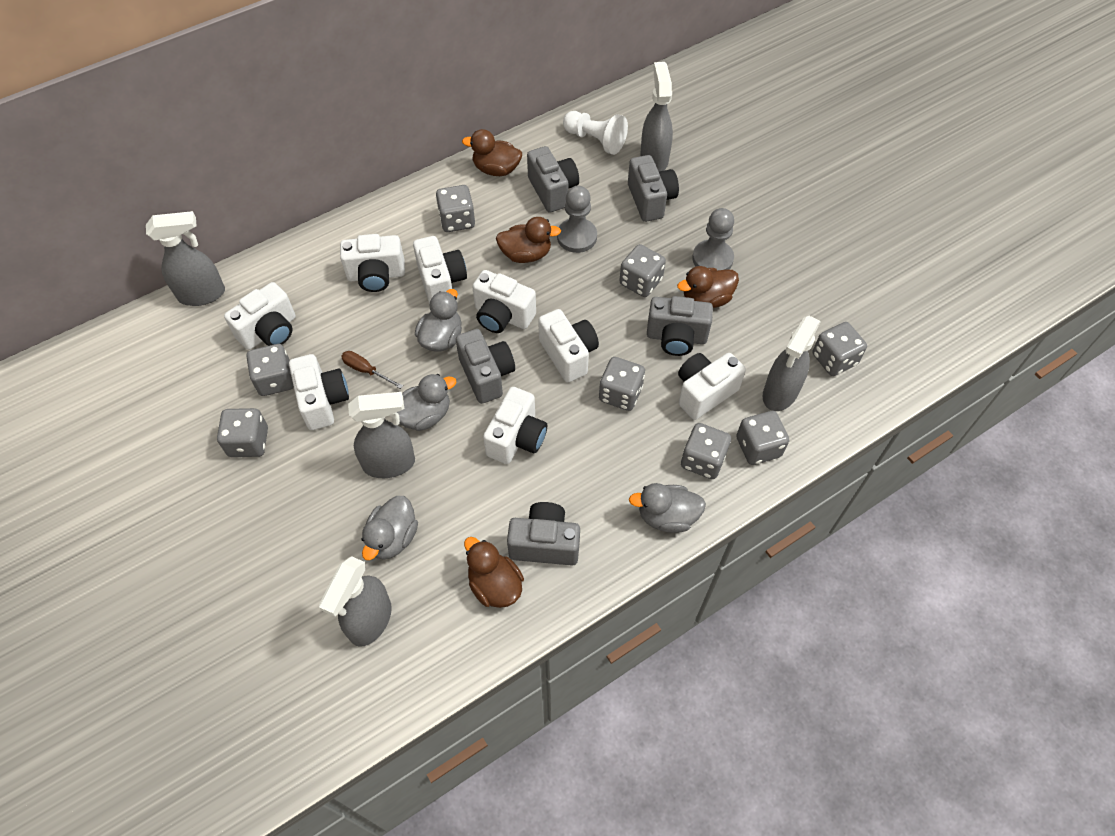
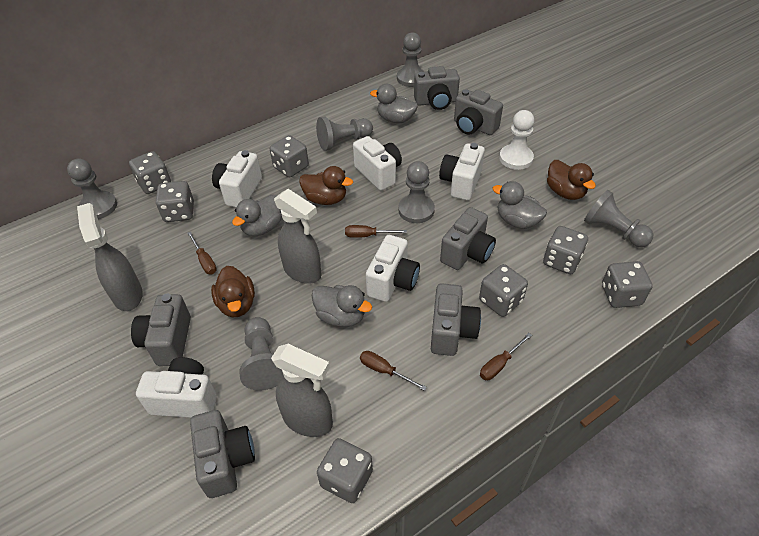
brown duck: 4 -> 3
brown screwdriver: 1 -> 4
grey camera: 5 -> 6
grey dice: 8 -> 7
grey pawn: 2 -> 6
grey spray bottle: 5 -> 3
white camera: 8 -> 5

